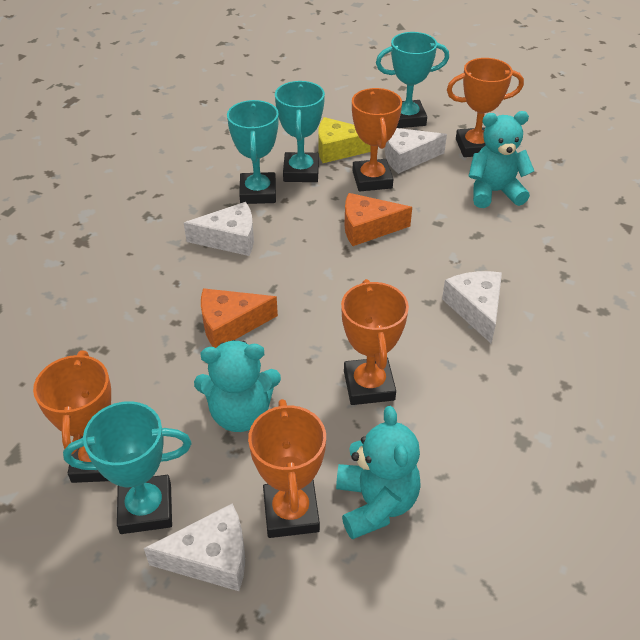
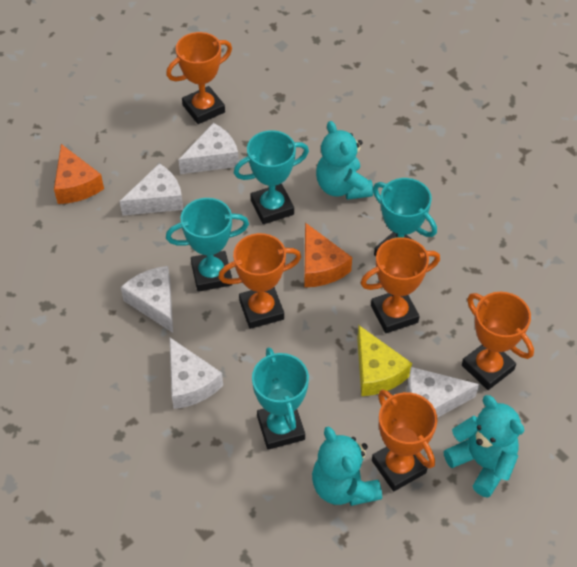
white cheese: 4 -> 5

